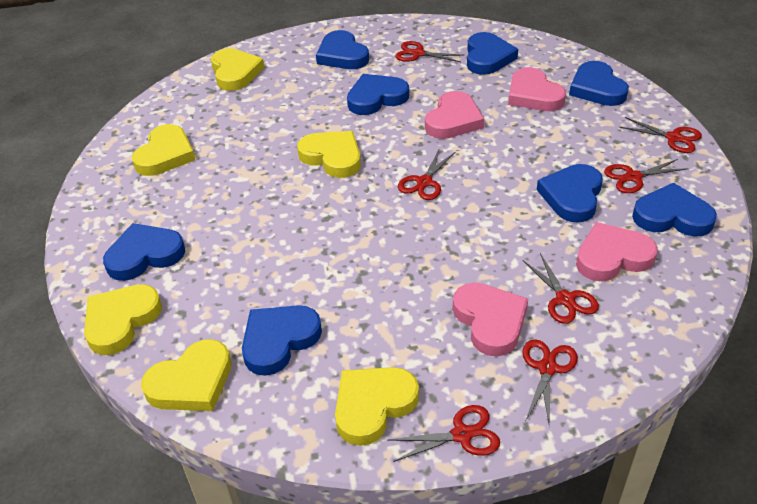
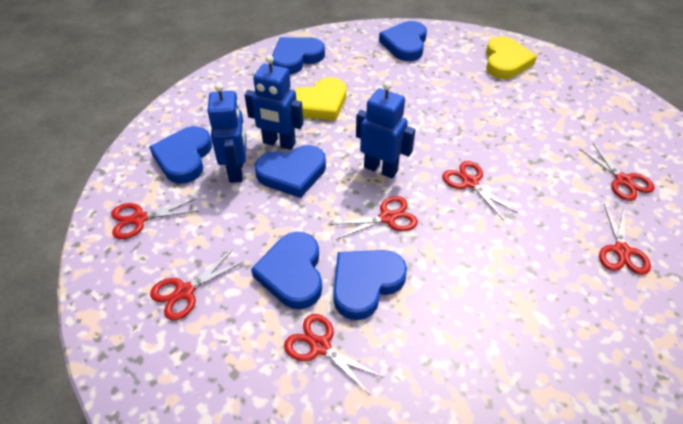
blue heart: 8 -> 6
blue robot: 0 -> 3
pink heart: 4 -> 0
yellow heart: 6 -> 2

